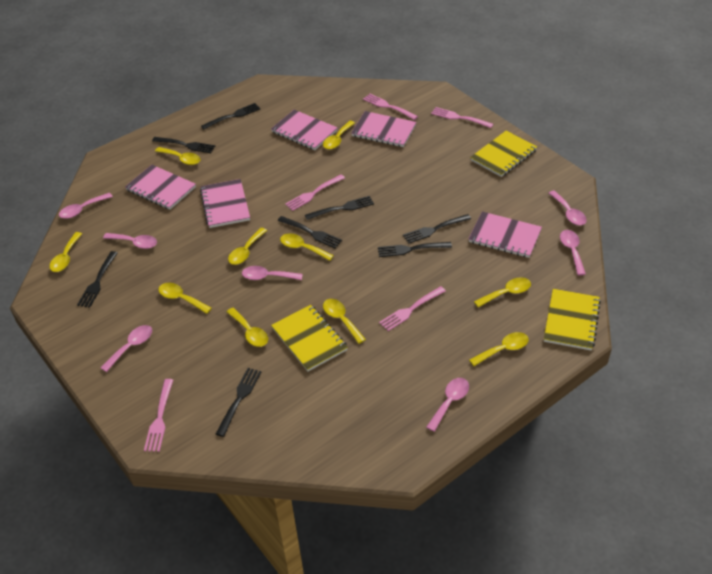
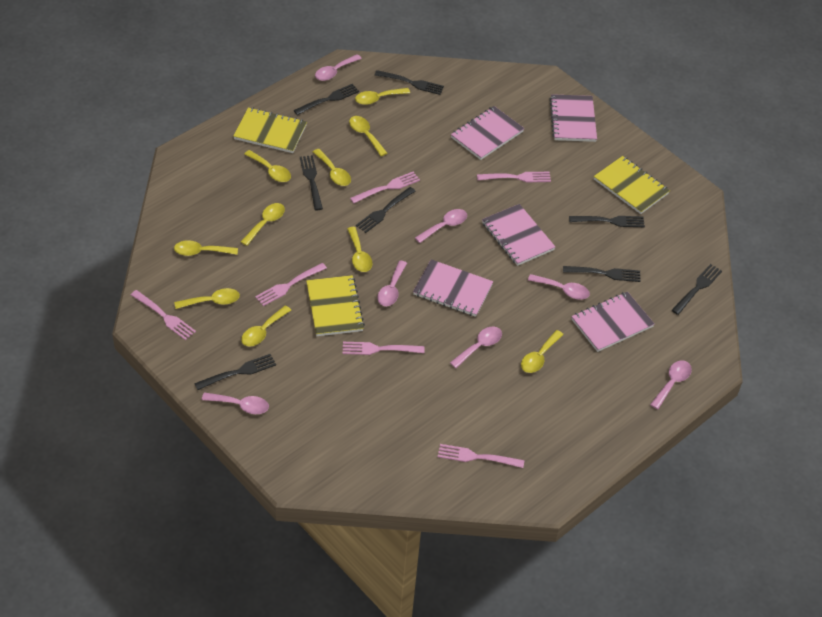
pink fork: 5 -> 6

